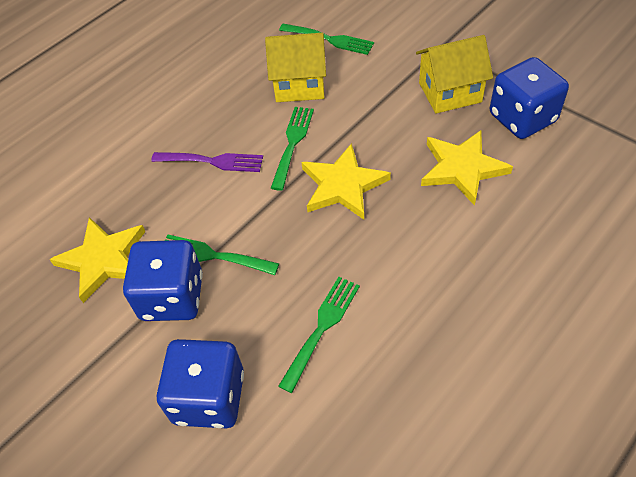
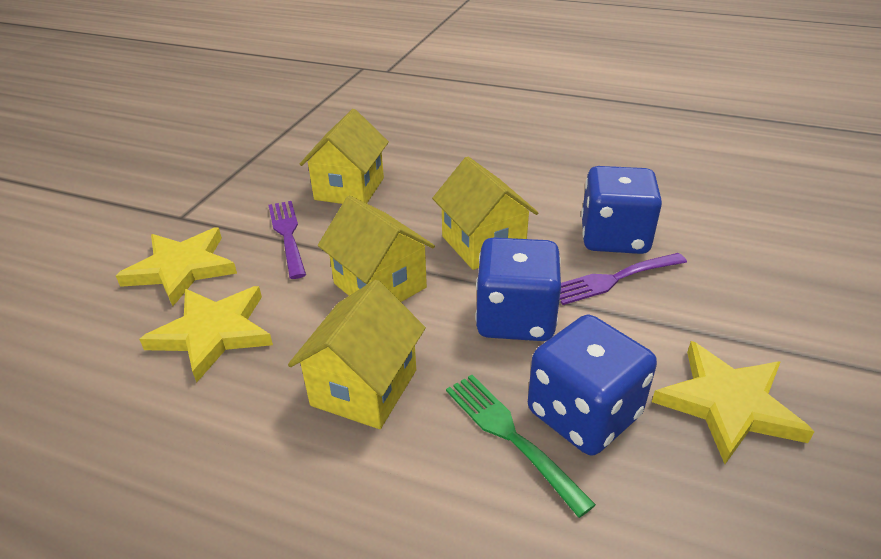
green fork: 4 -> 1
purple fork: 1 -> 2
yellow house: 2 -> 4

